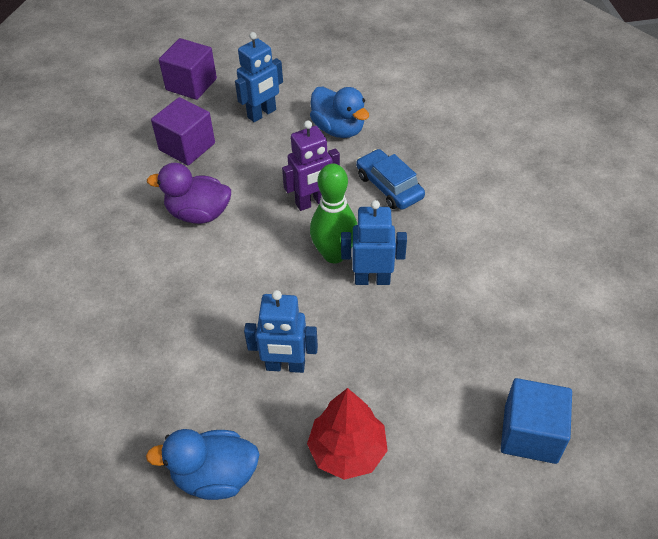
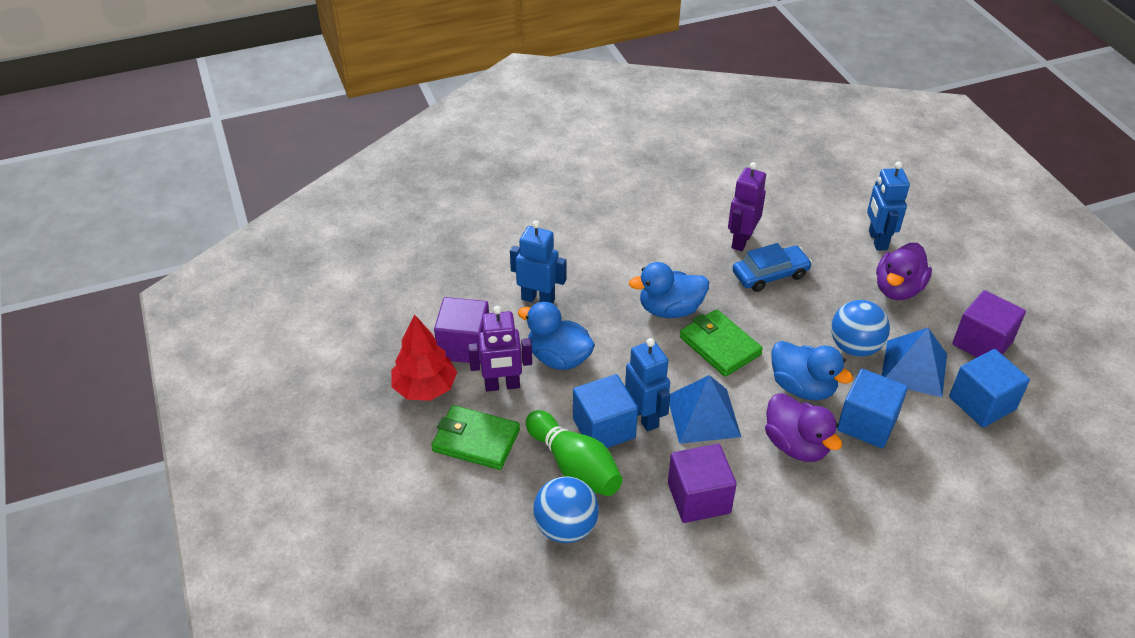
blue ball: 0 -> 2
blue cube: 1 -> 3
blue duck: 2 -> 3
blue pyramid: 0 -> 2
green wallet: 0 -> 2
purple cube: 2 -> 3
purple duck: 1 -> 2
purple robot: 1 -> 2

